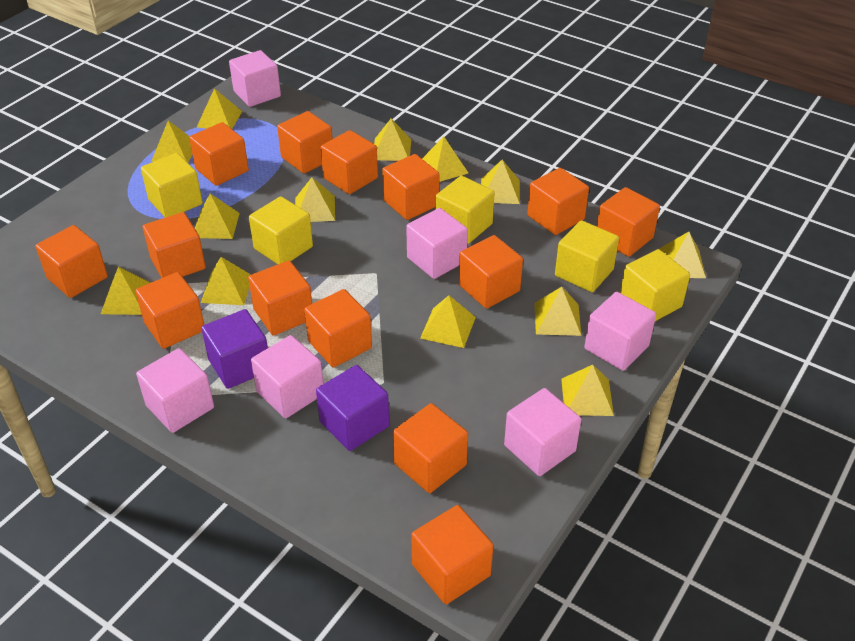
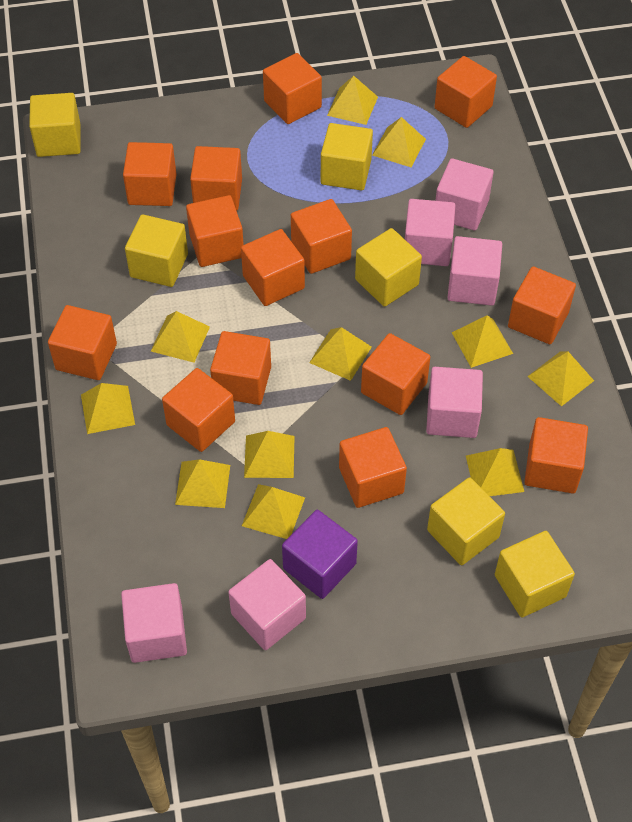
purple cube: 2 -> 1
yellow cube: 5 -> 6
yellow pyramid: 13 -> 11

